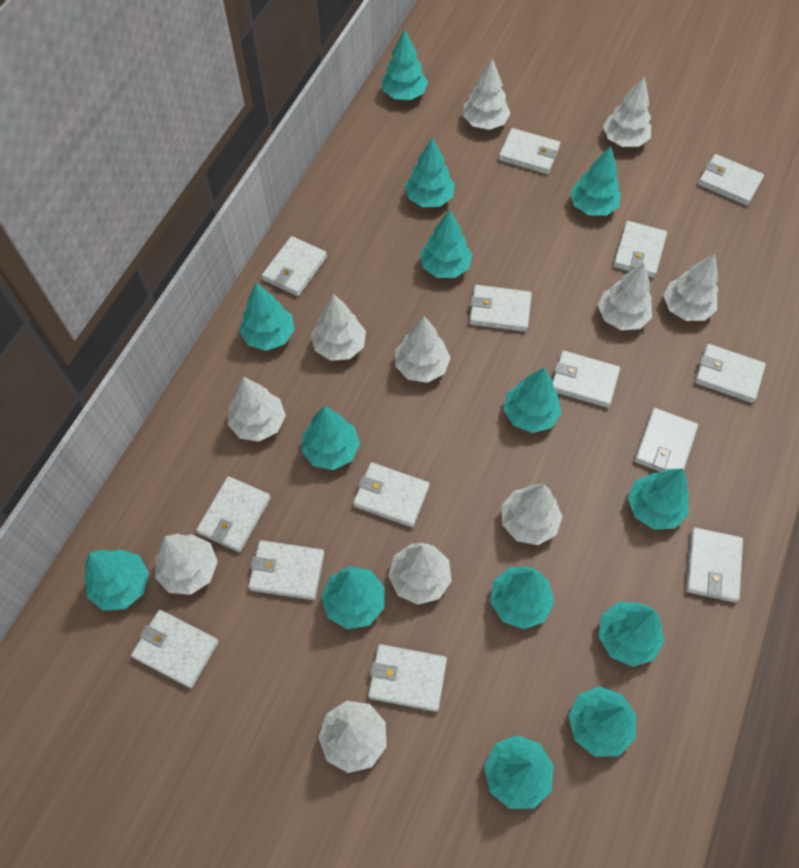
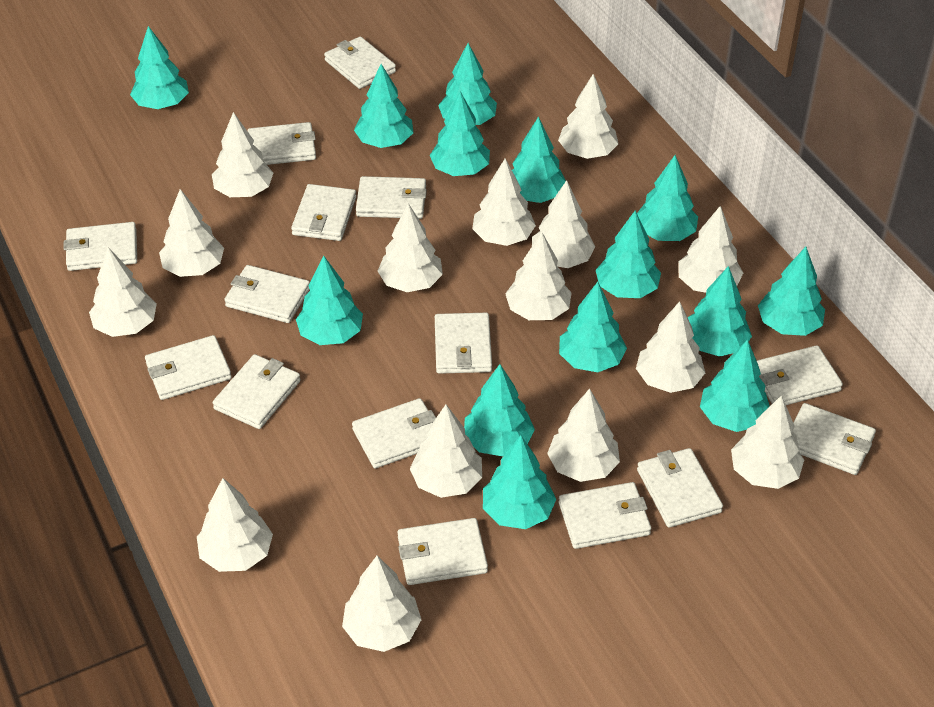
white tree: 11 -> 15
white wallet: 14 -> 15

